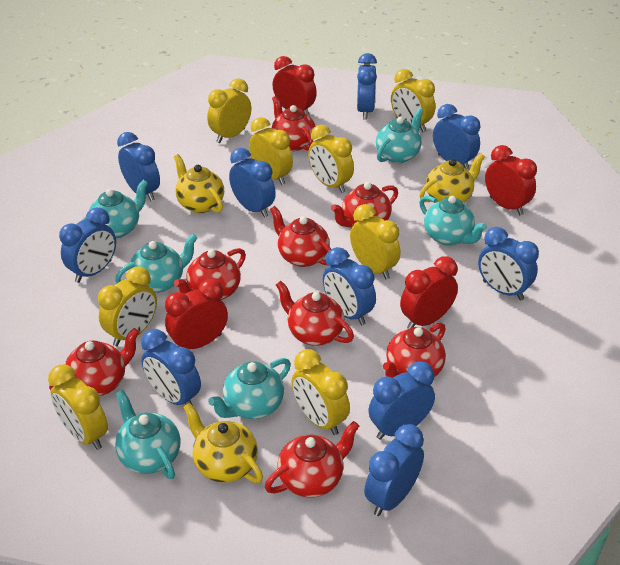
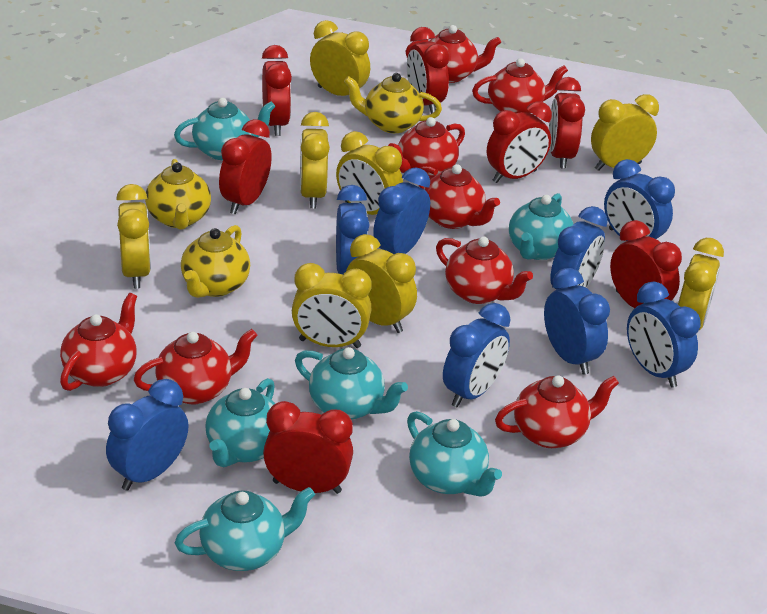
blue clock: 10 -> 8
red clock: 4 -> 7

